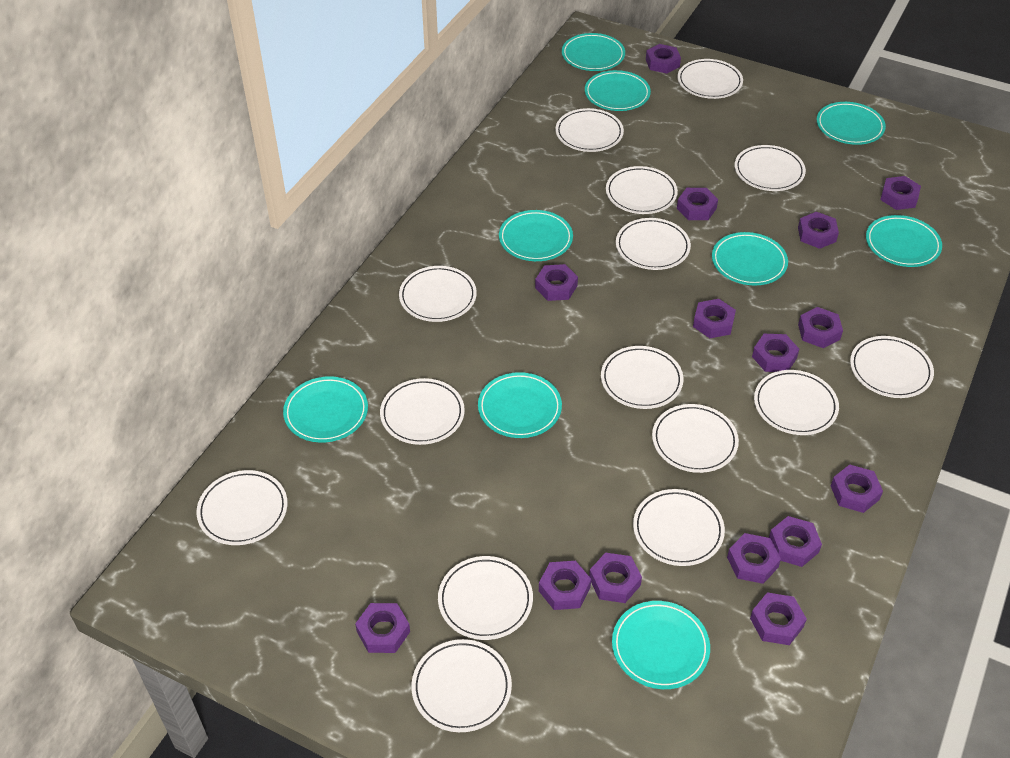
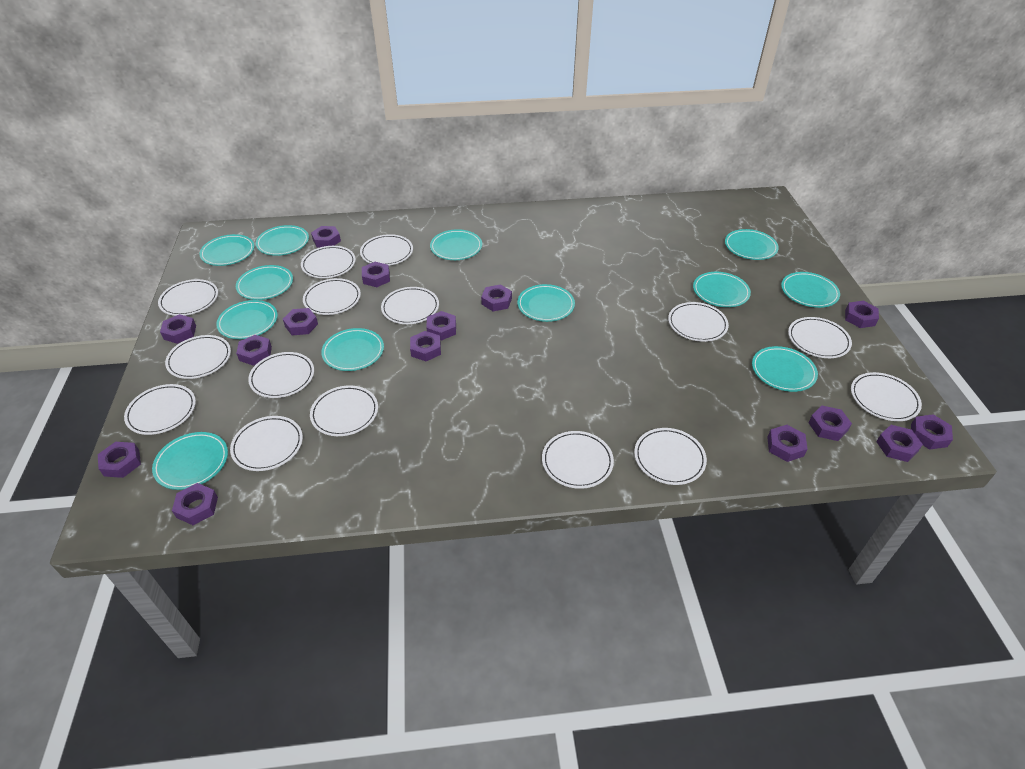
turquoise plate: 9 -> 12

